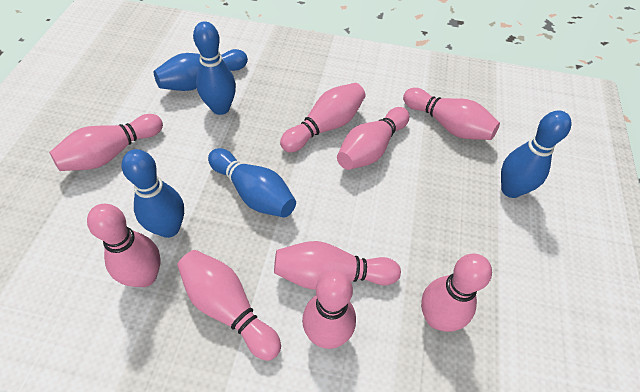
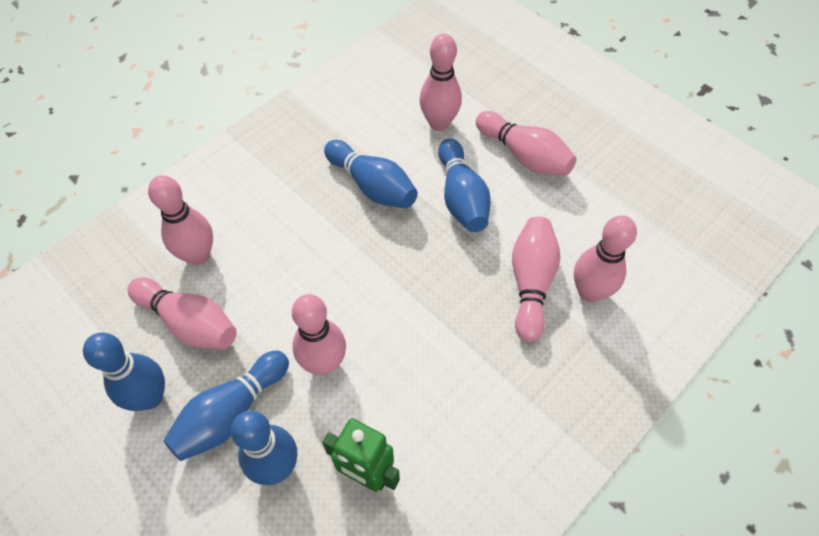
green robot: 0 -> 1
pink bowling pin: 9 -> 7

